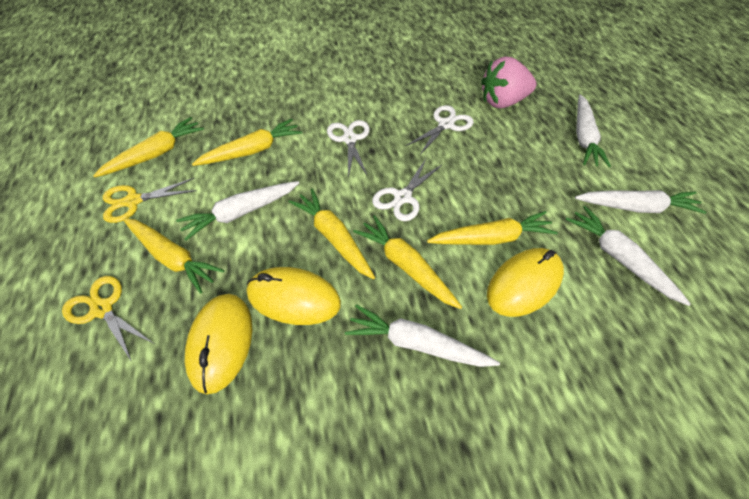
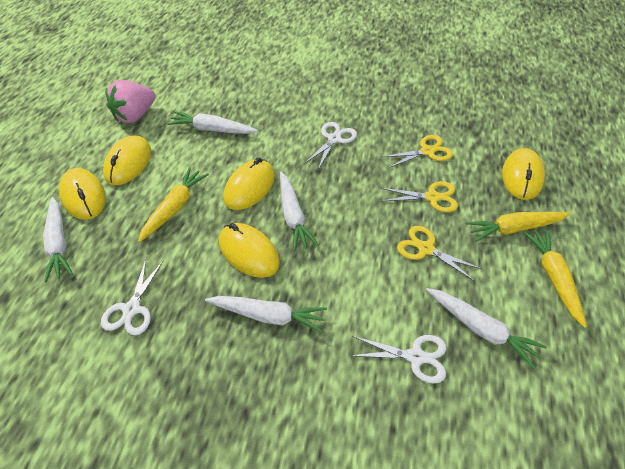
yellow carrot: 6 -> 3
yellow mouse: 3 -> 5
yellow scissors: 2 -> 3

